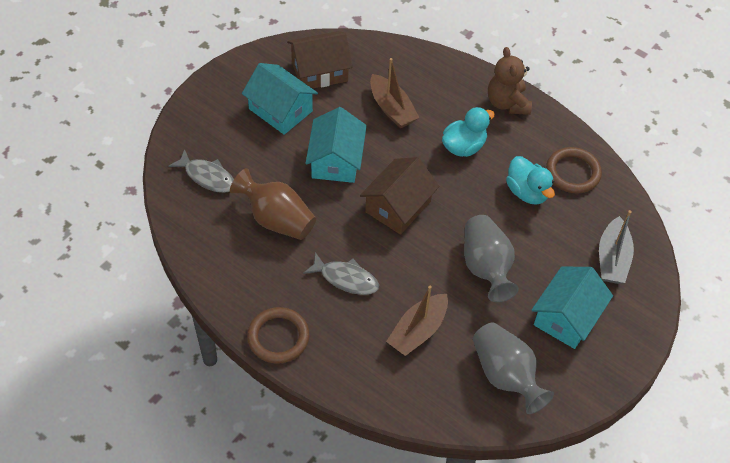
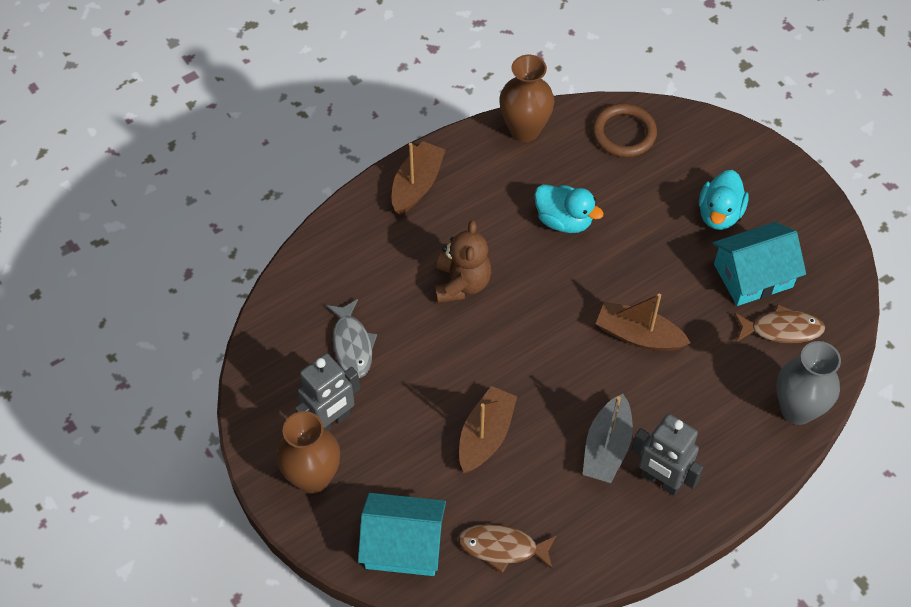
brown boat: 2 -> 3
brown fish: 0 -> 2
brown house: 2 -> 0
brown ring: 2 -> 1
brown vase: 1 -> 2
grey fish: 2 -> 1
grey robot: 0 -> 2
grey vase: 2 -> 1
turquoise house: 3 -> 2

